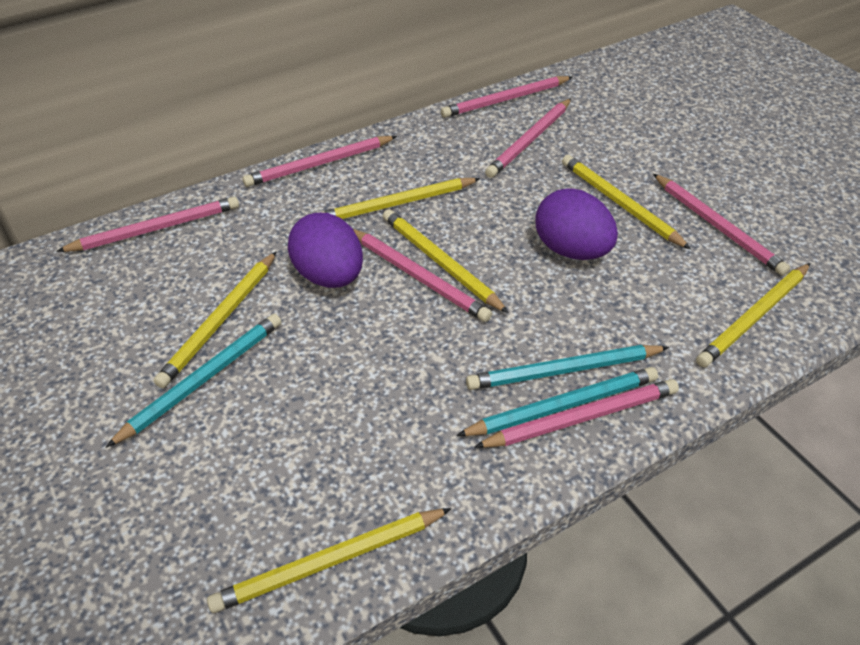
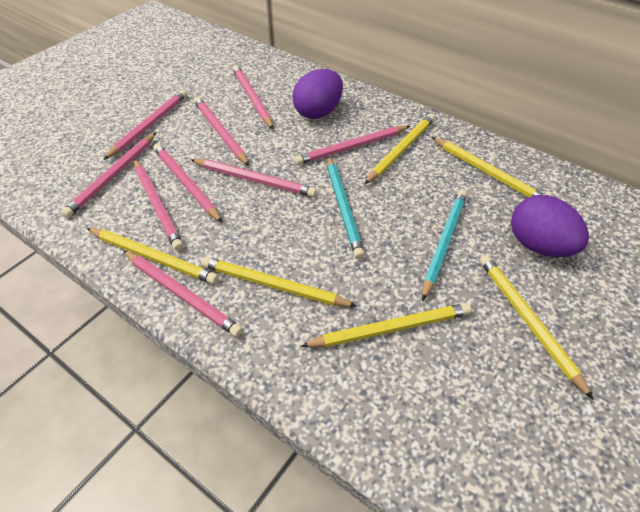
pink pencil: 7 -> 9
turquoise pencil: 3 -> 2

